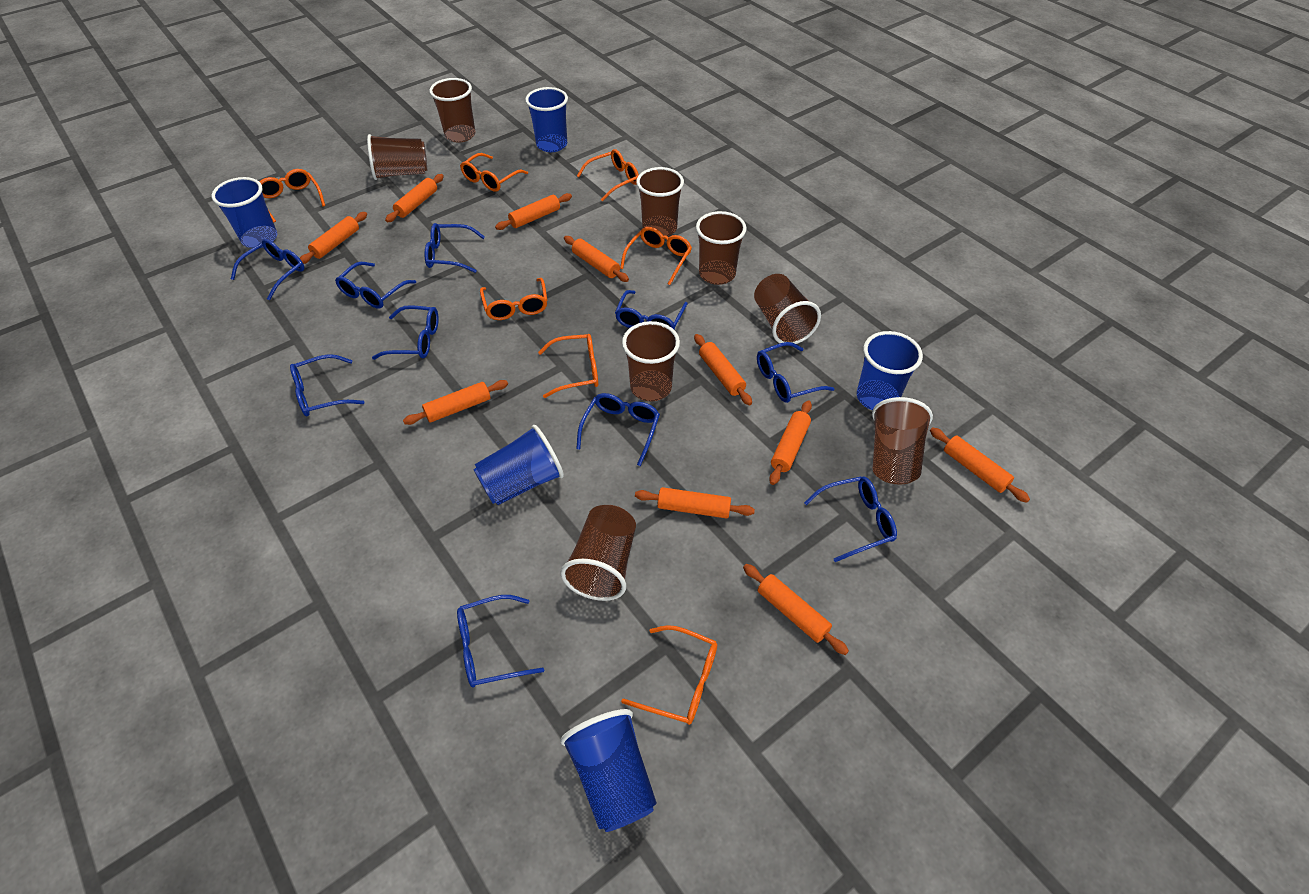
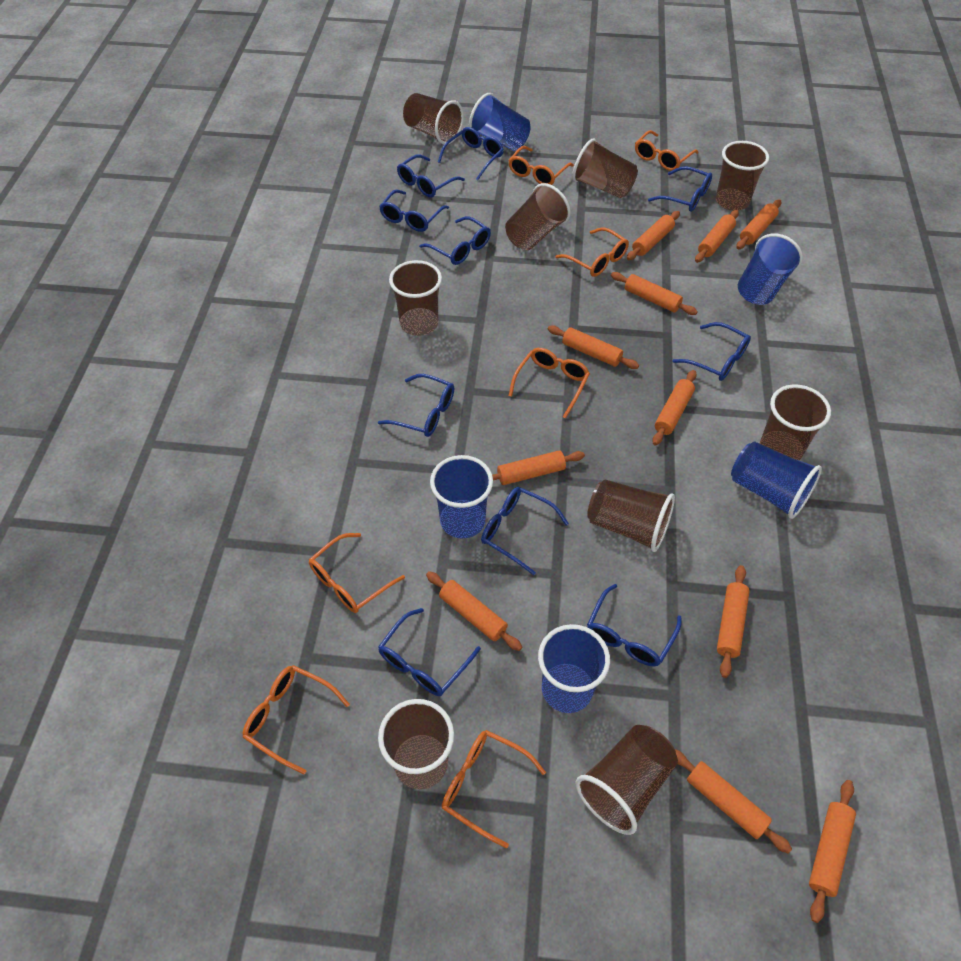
brown cup: 8 -> 9
orange rolling pin: 10 -> 11

